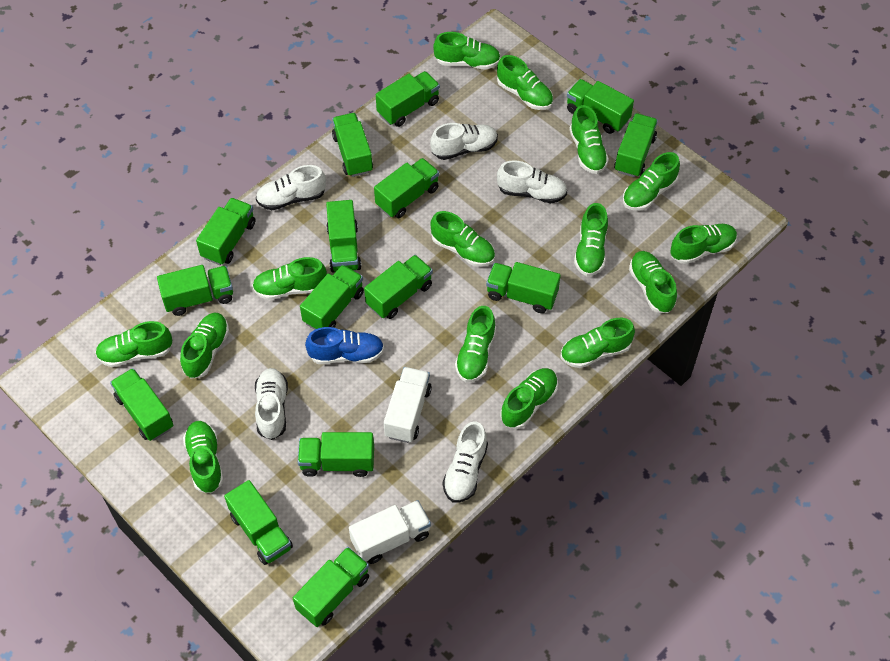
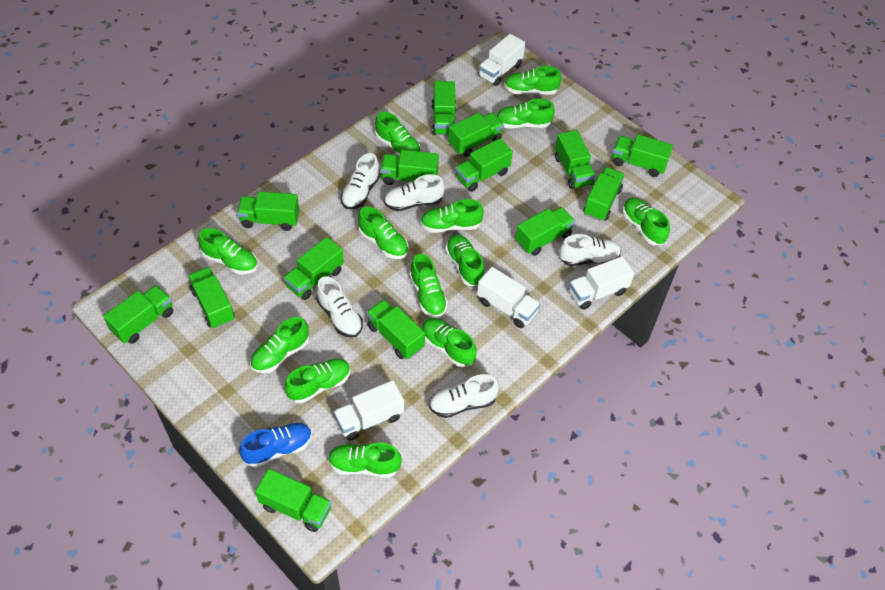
green shoe: 15 -> 13
green truck: 15 -> 14
white truck: 2 -> 4

